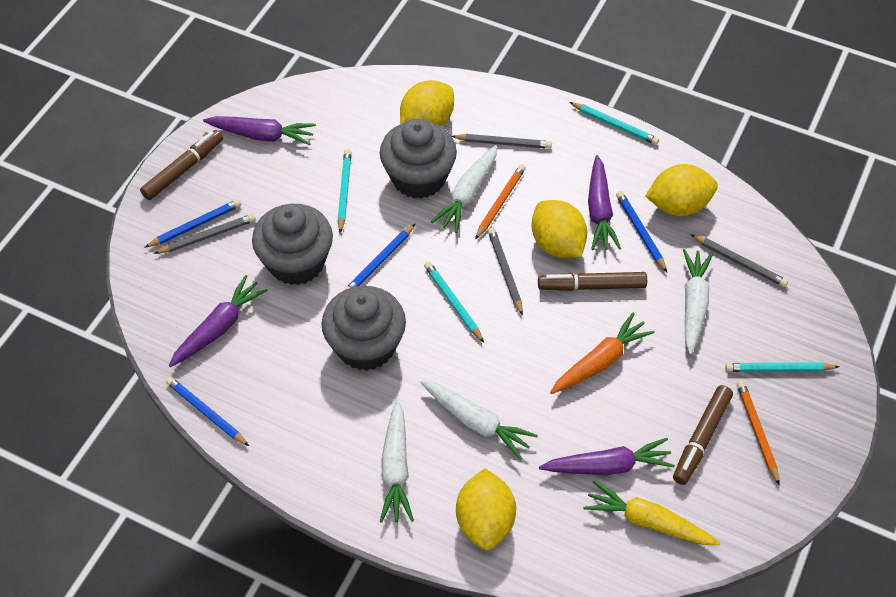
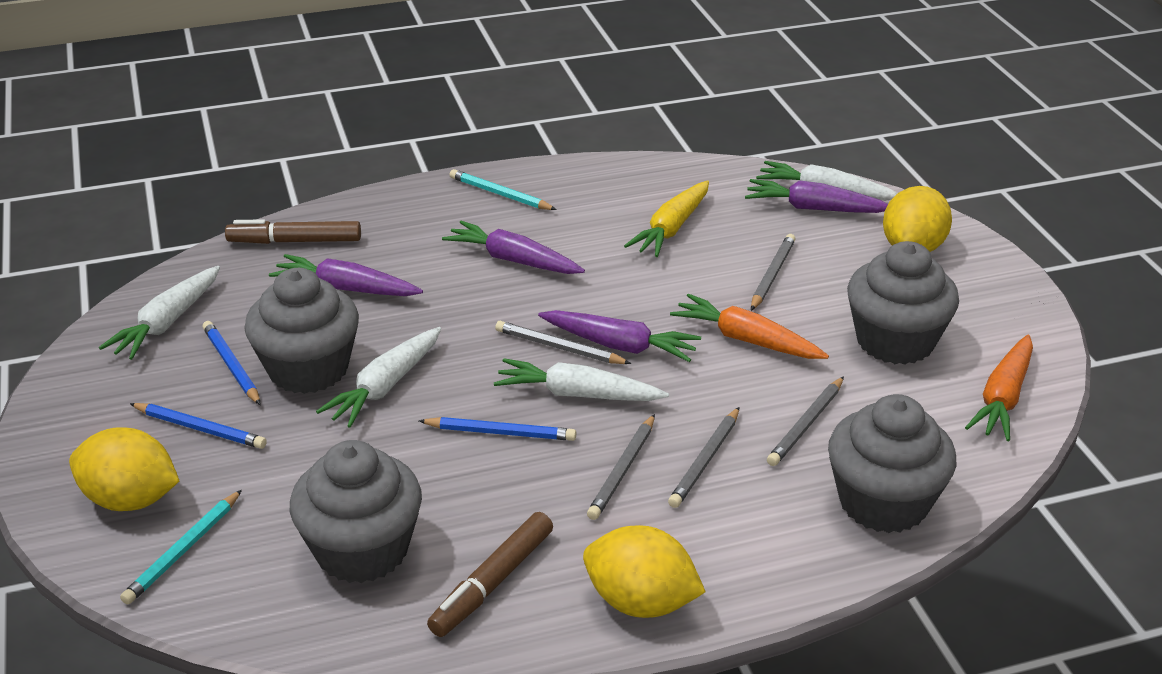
blue pencil: 4 -> 3
brown marker: 3 -> 2
grey cupcake: 3 -> 4
grey pencil: 4 -> 5
orange carrot: 1 -> 2
orange pencil: 2 -> 0
turquoise pencil: 4 -> 2
yellow lemon: 4 -> 3

